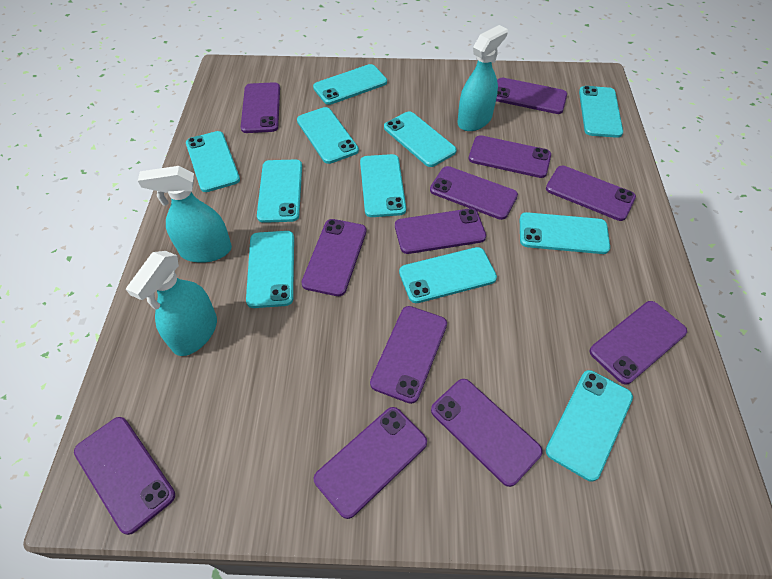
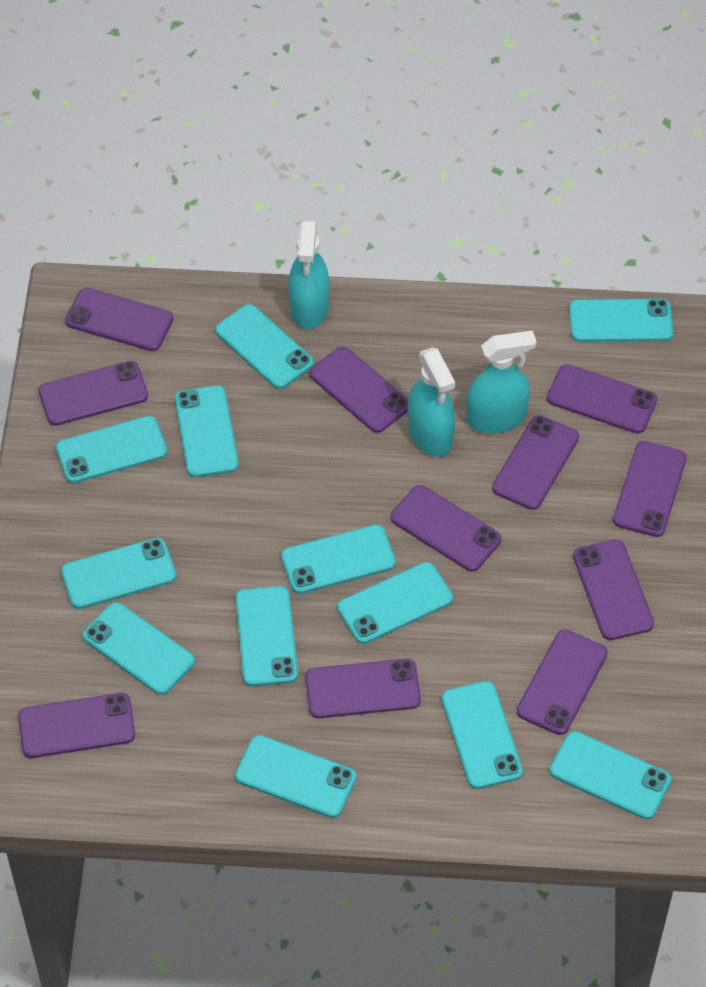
purple phone: 12 -> 11
turquoise phone: 11 -> 12

